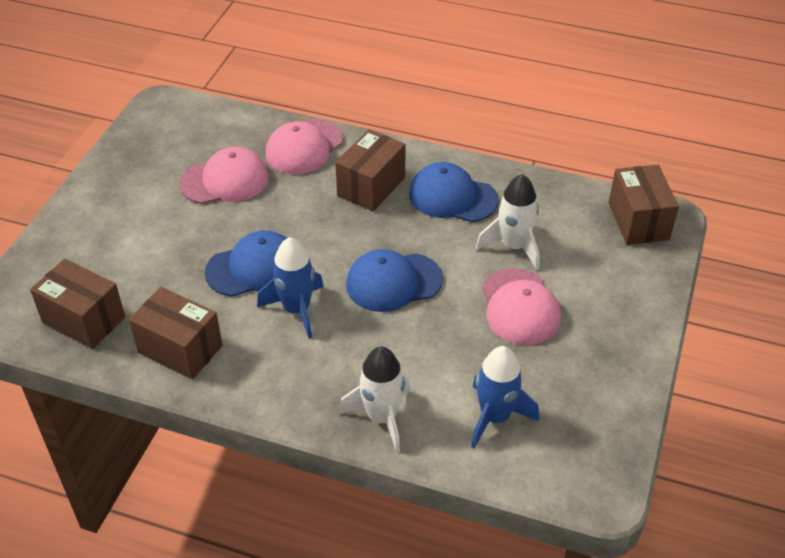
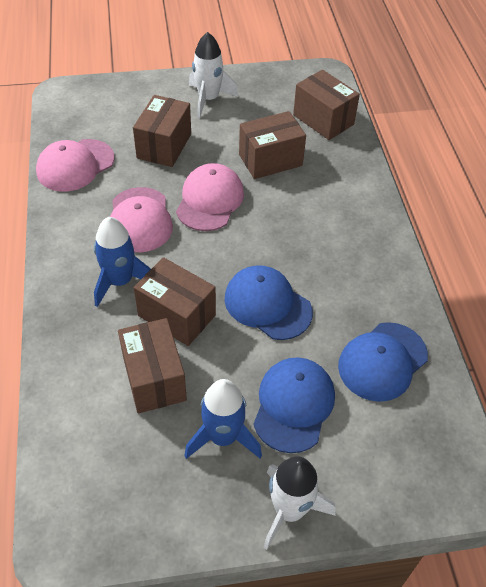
brown box: 4 -> 5

